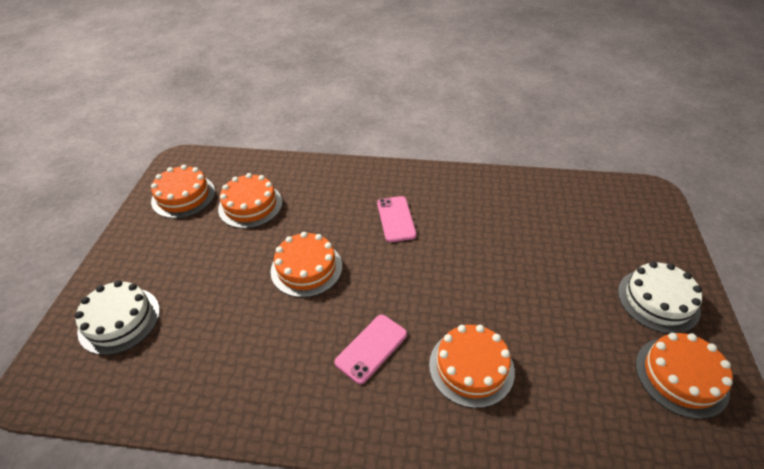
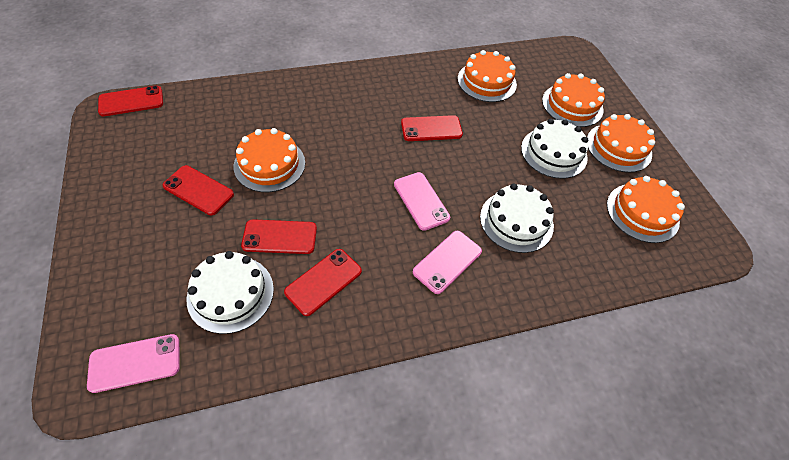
pink phone: 2 -> 3
red phone: 0 -> 5
white cake: 2 -> 3

